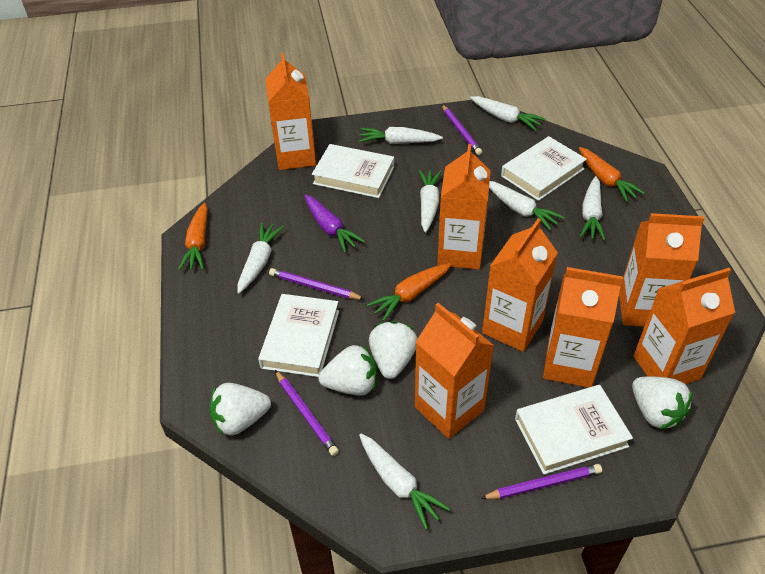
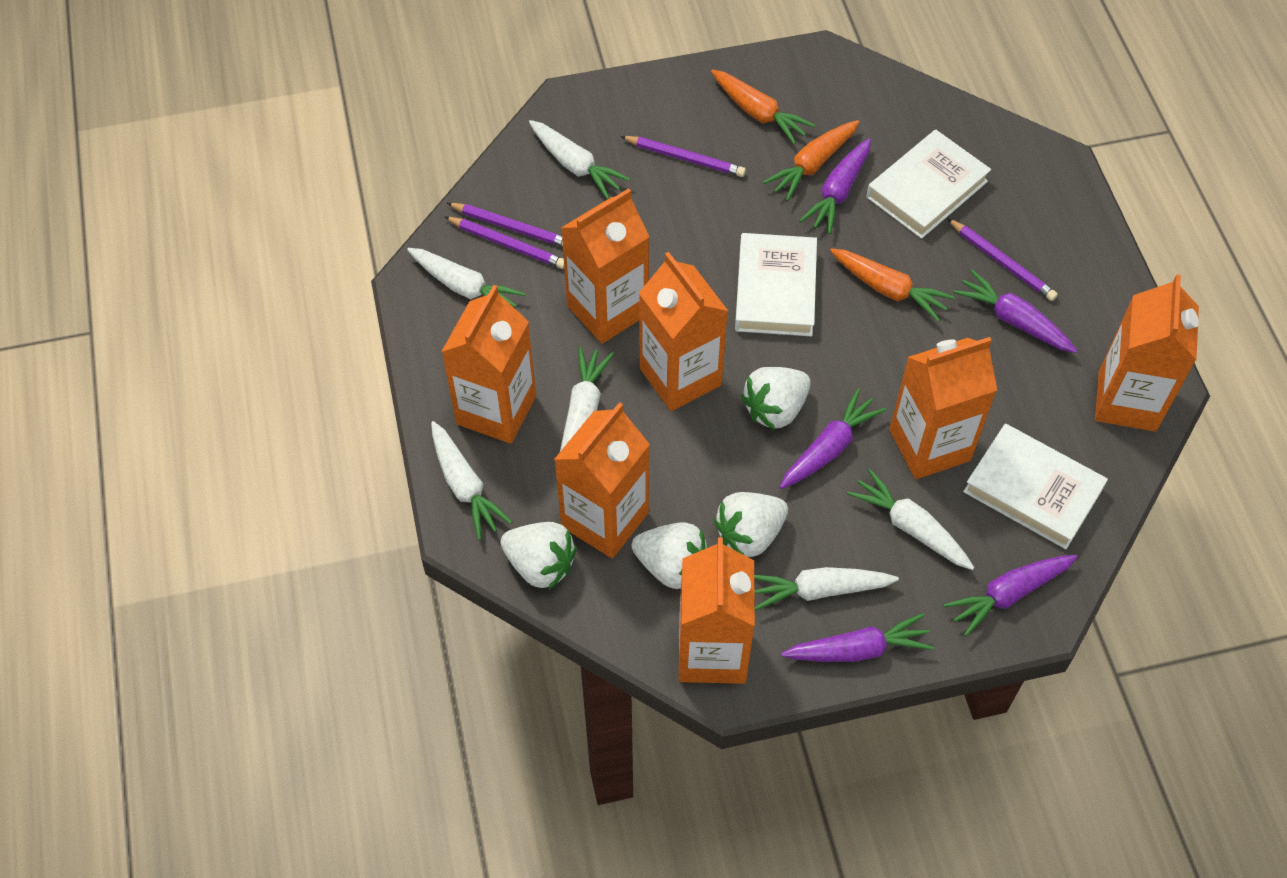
purple carrot: 1 -> 5
white book: 4 -> 3
white carrot: 7 -> 6

